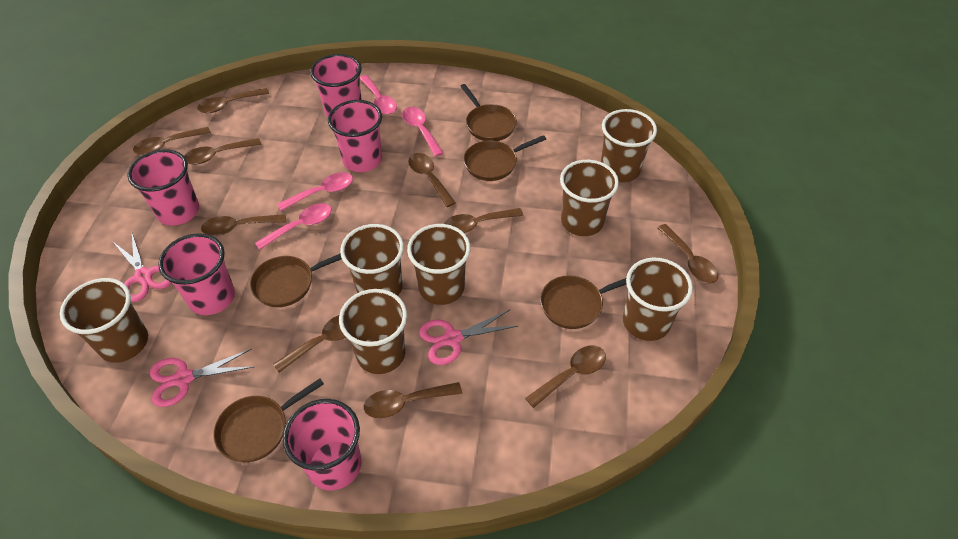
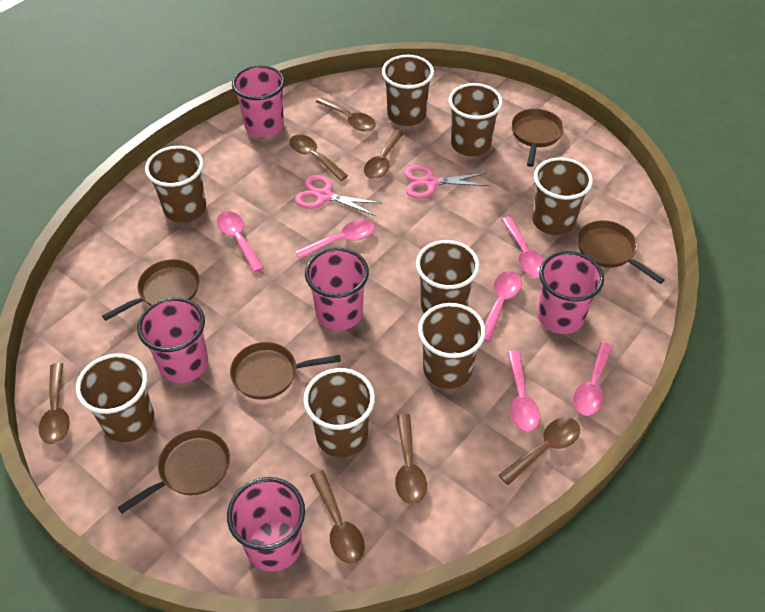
brown cup: 7 -> 8
brown spoon: 10 -> 7
pink scissors: 3 -> 2
pink spoon: 4 -> 6

